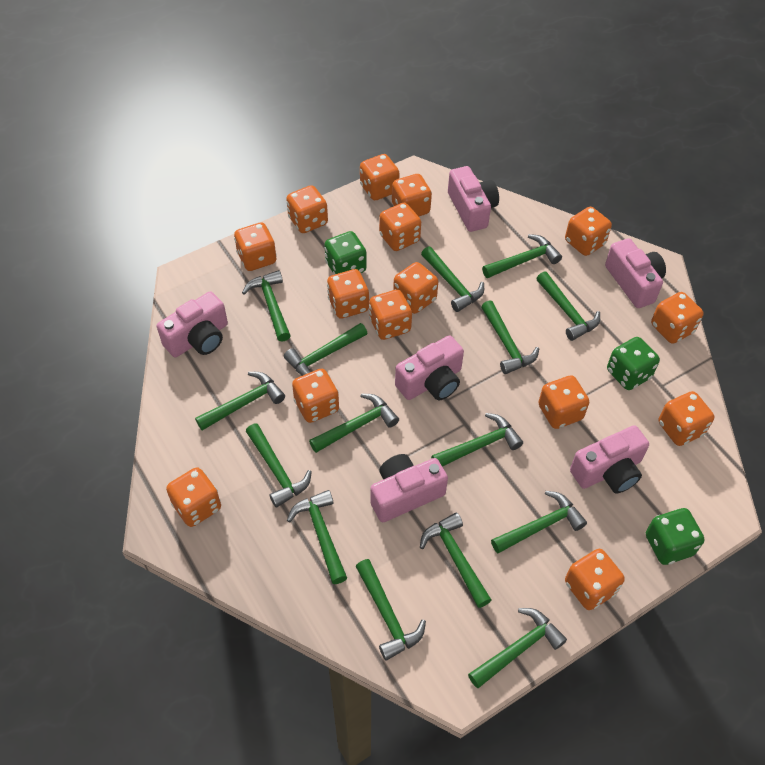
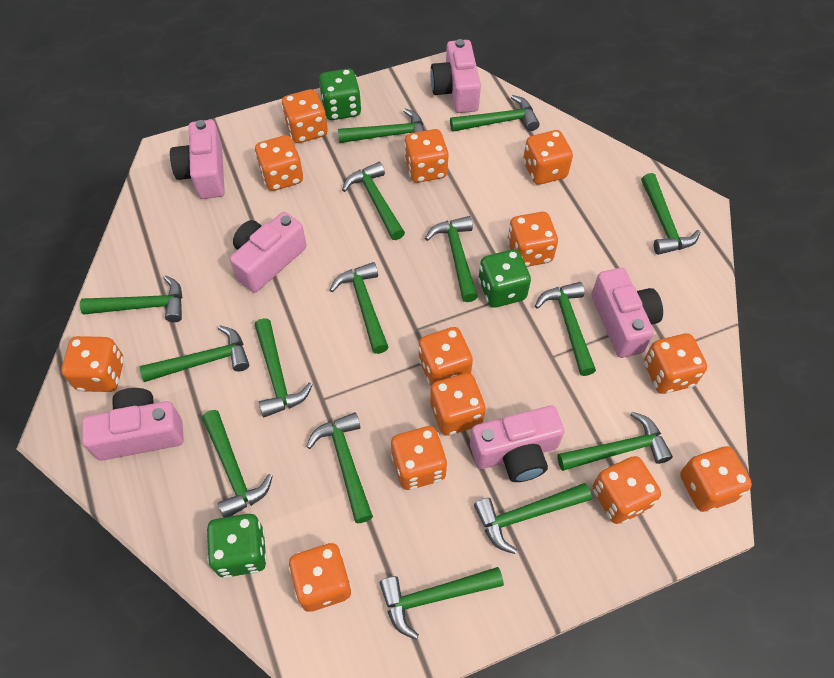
orange dice: 15 -> 13

